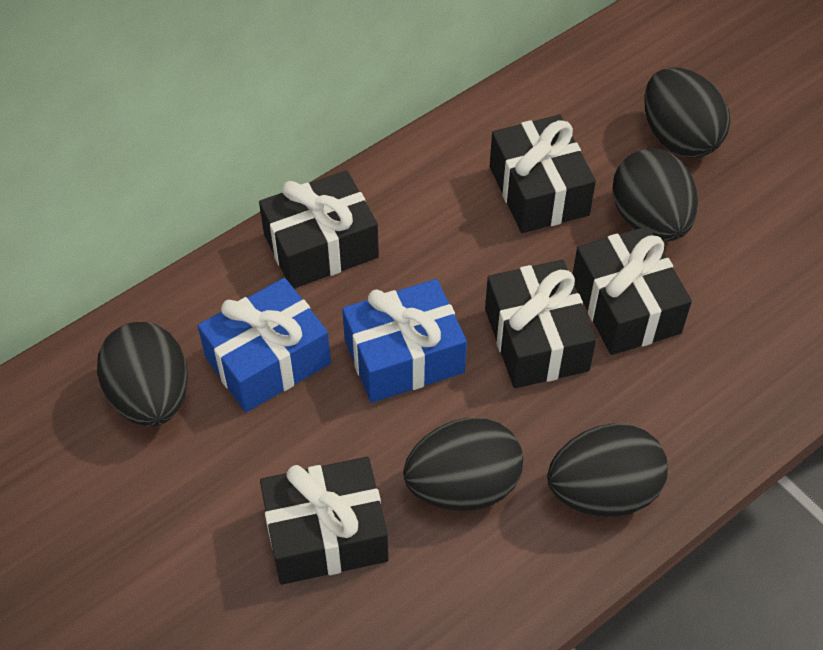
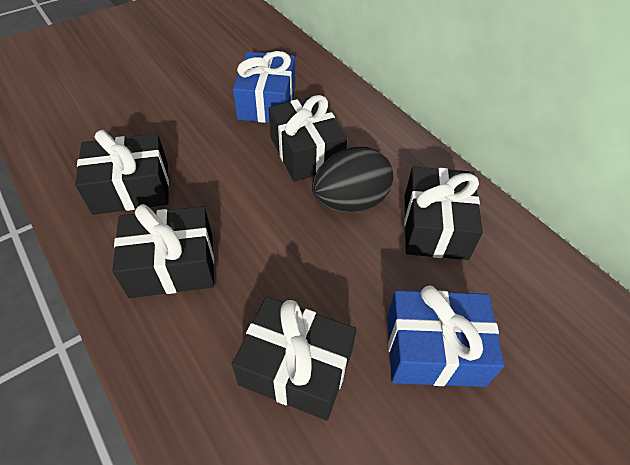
black egg: 5 -> 1

